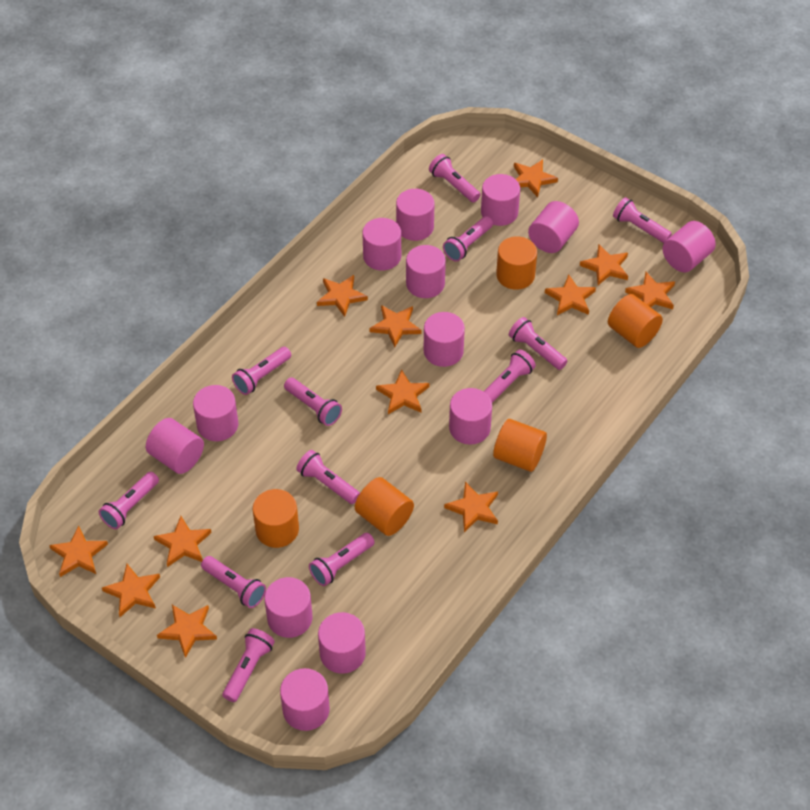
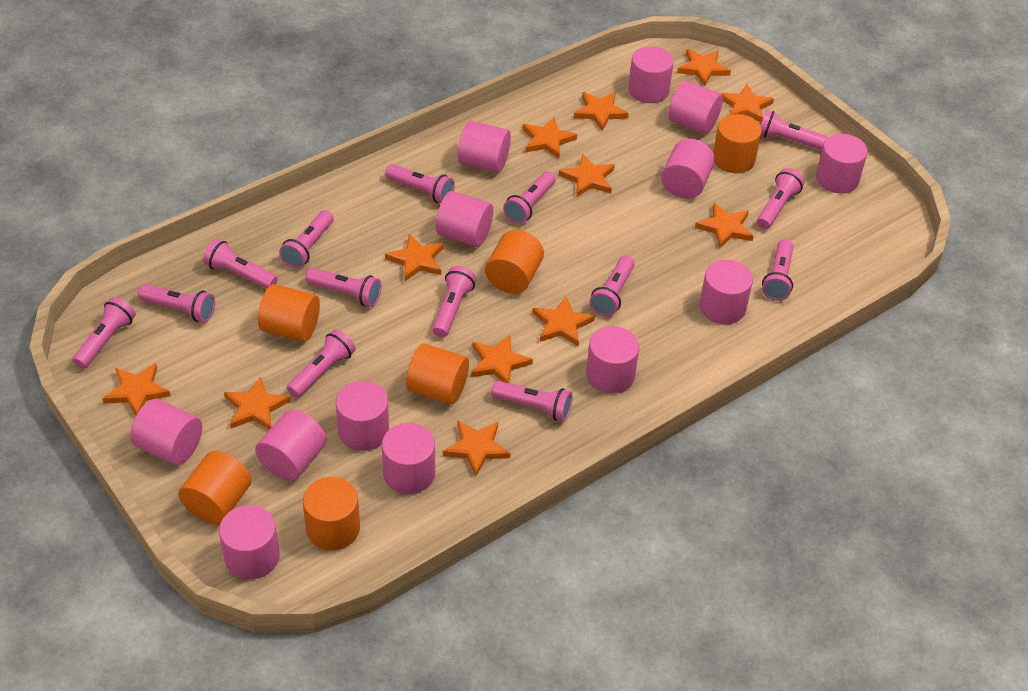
orange cylinder: 5 -> 6
pink flashlight: 12 -> 14

